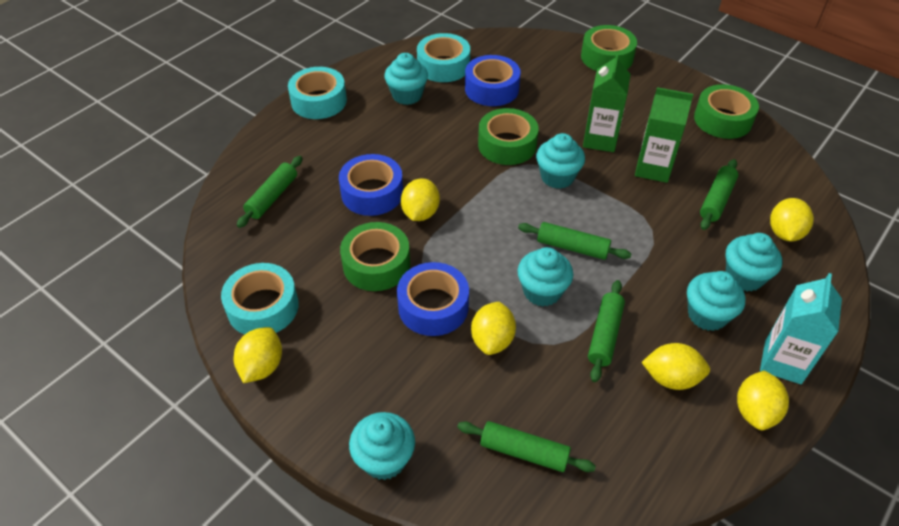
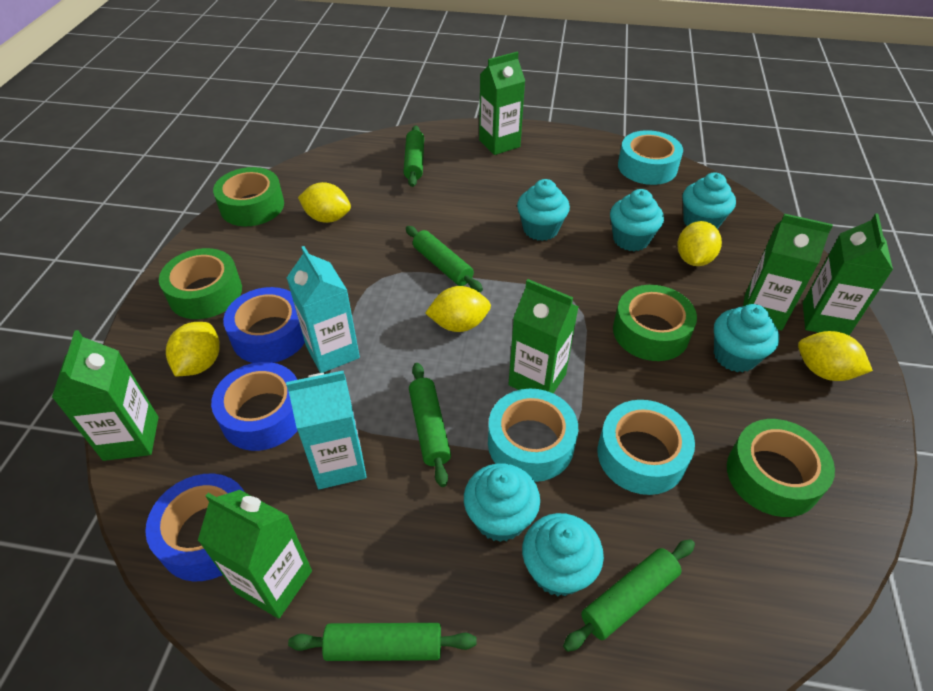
green carton: 2 -> 6
turquoise carton: 1 -> 2
yellow lemon: 6 -> 5

